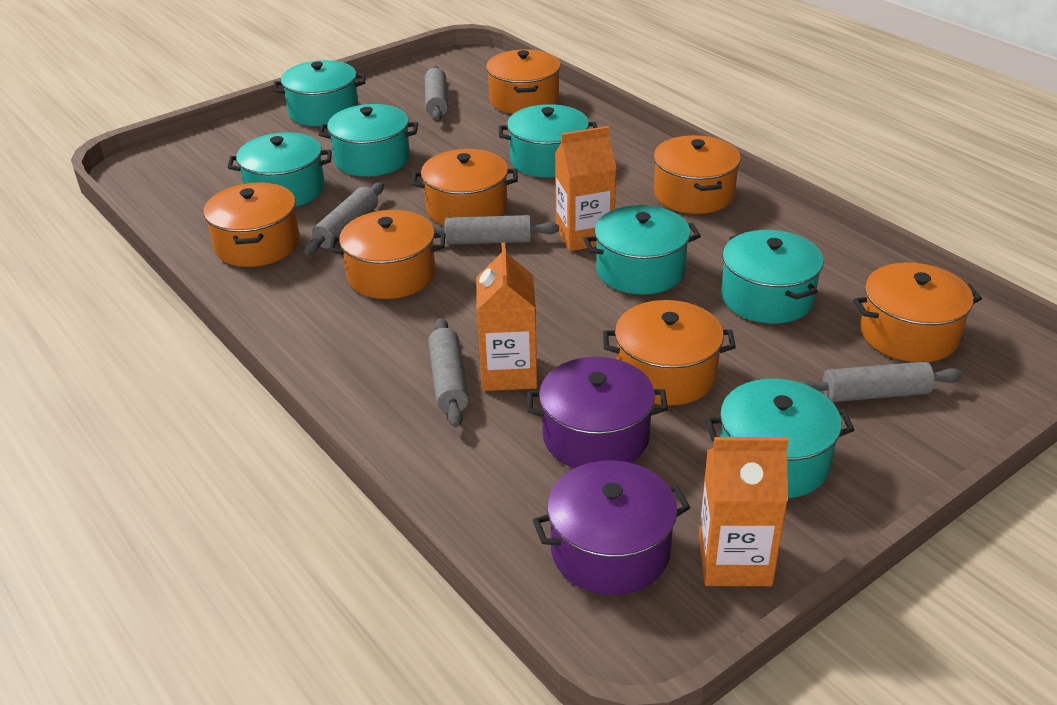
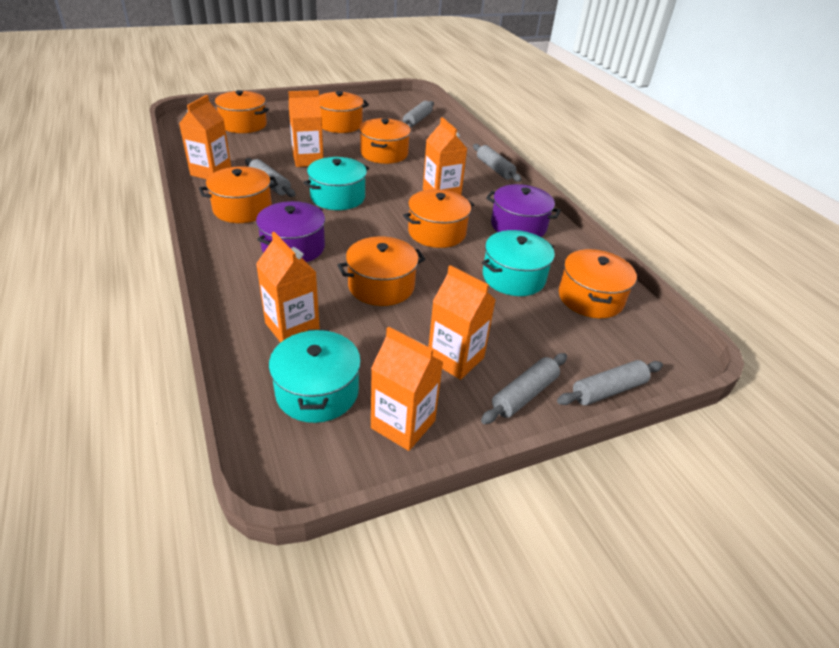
orange carton: 3 -> 6
turquoise pot: 7 -> 3

